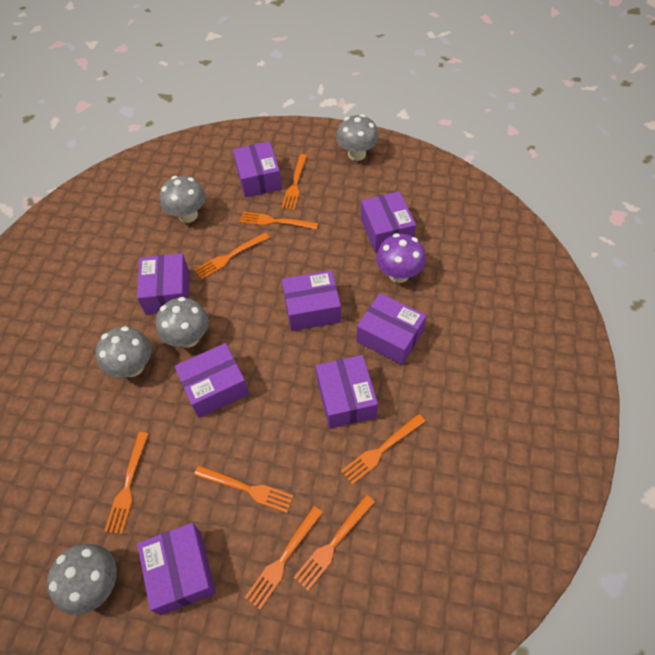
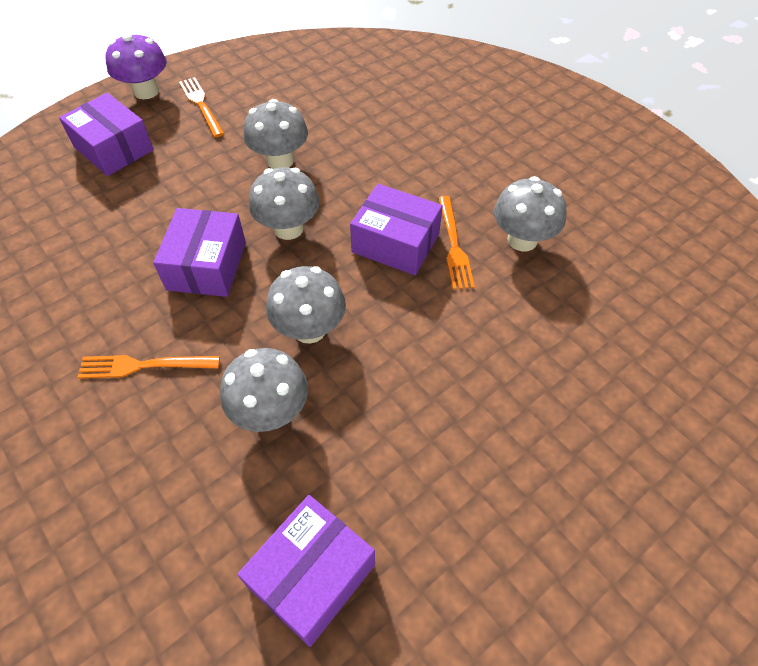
orange fork: 8 -> 3
purple box: 8 -> 4

